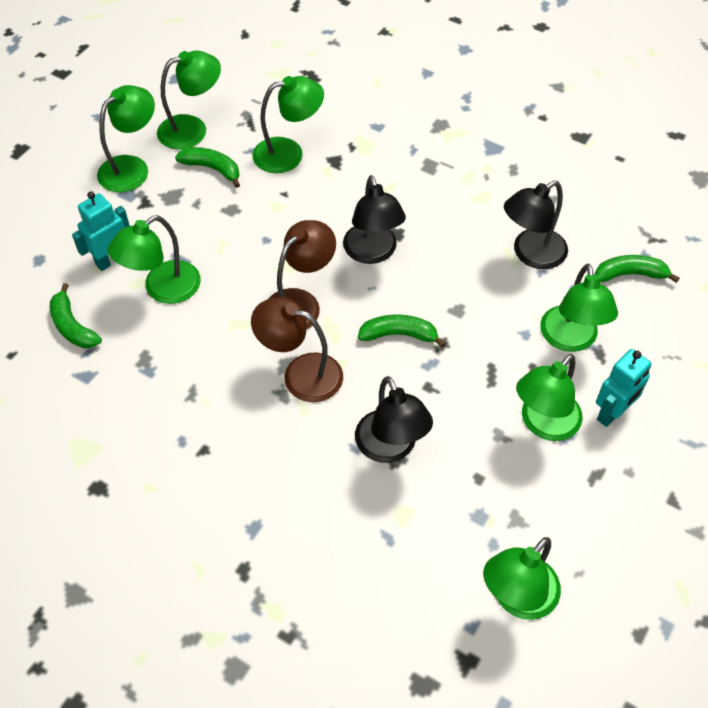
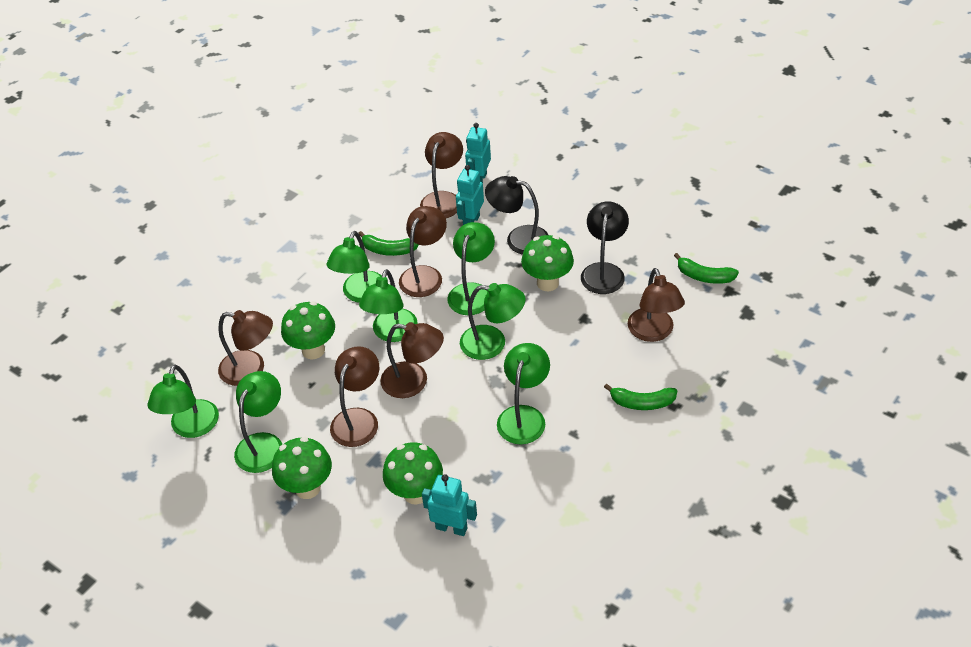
black lamp: 3 -> 2
brown lamp: 2 -> 6
green banana: 4 -> 3
green mushroom: 0 -> 4
turquoise robot: 2 -> 3

